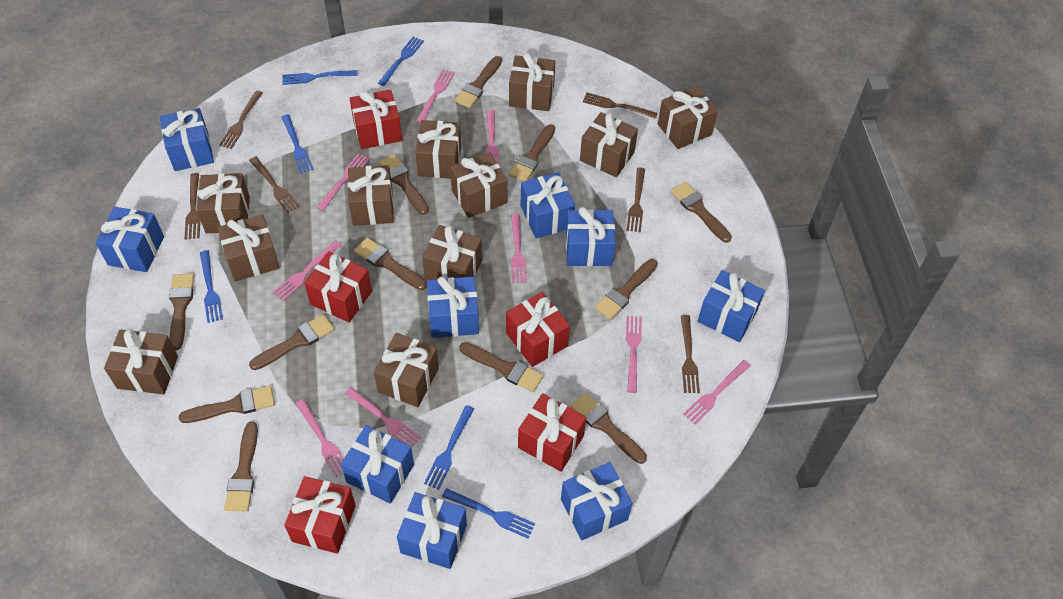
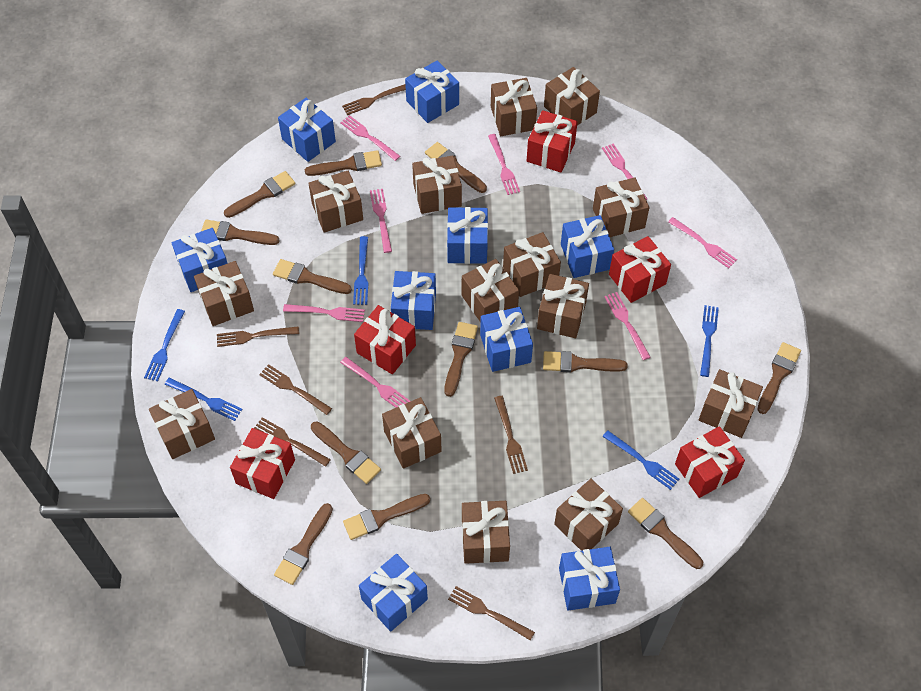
blue fork: 6 -> 5
brown gift: 11 -> 14
pink fork: 9 -> 8

